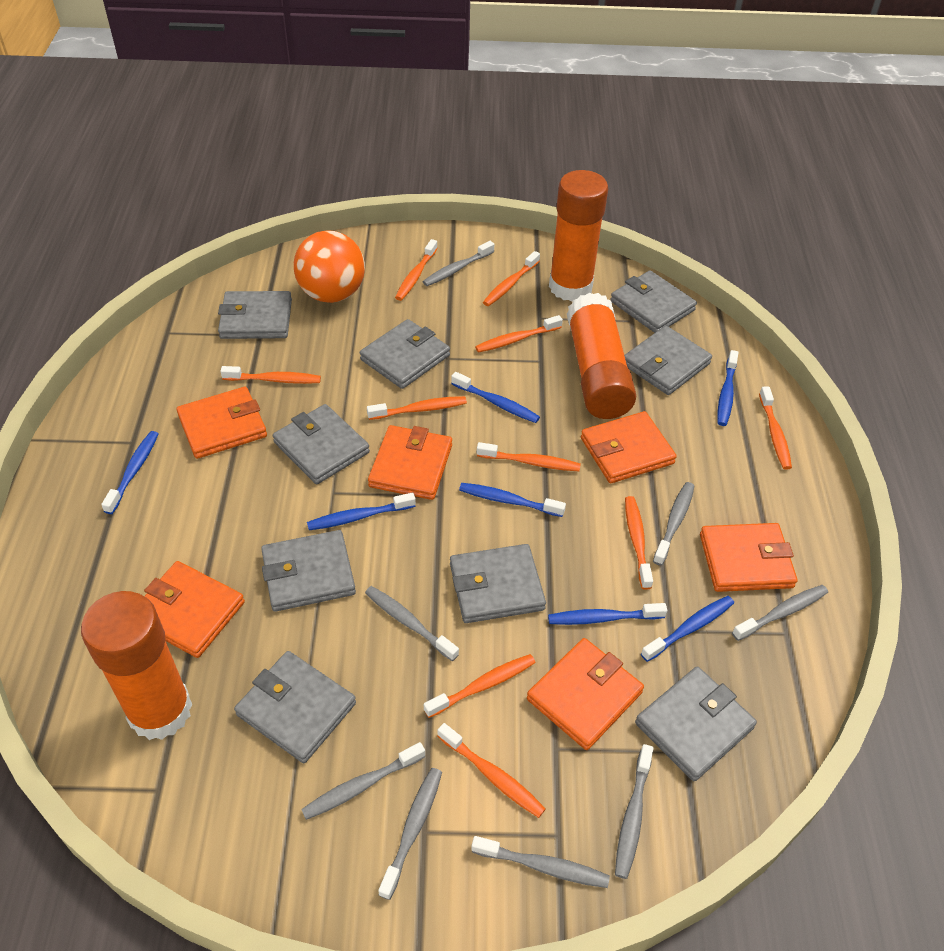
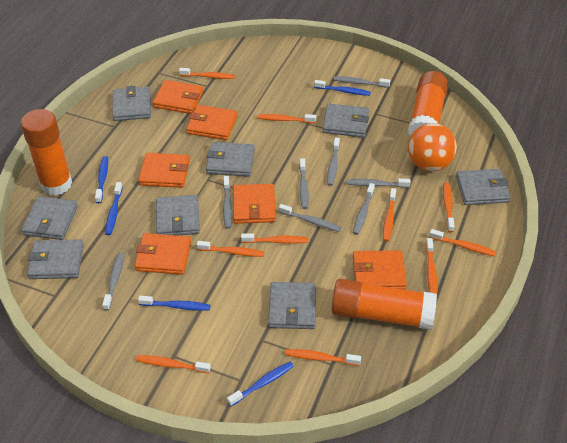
blue toothbrush: 7 -> 5
grey wallet: 9 -> 8

